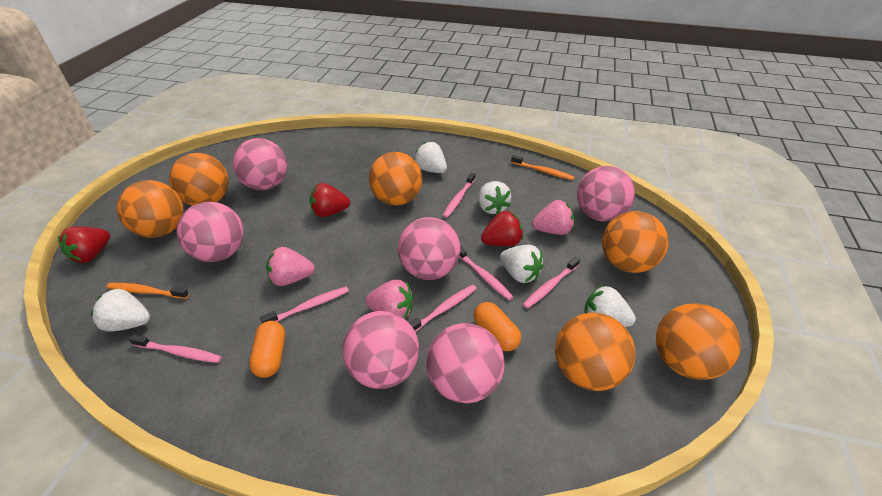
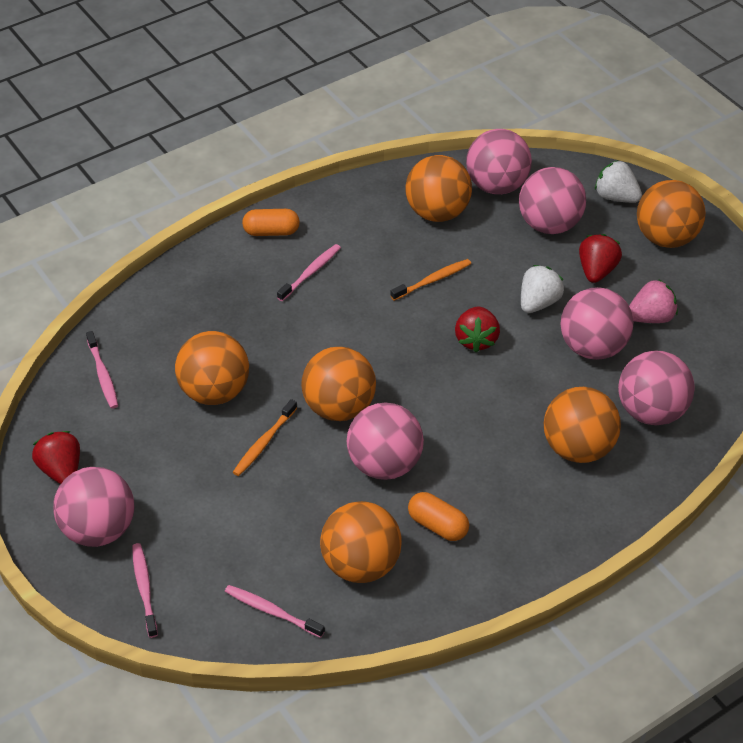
pink strawberry: 3 -> 1
pink toothbrush: 6 -> 4
white strawberry: 5 -> 2

